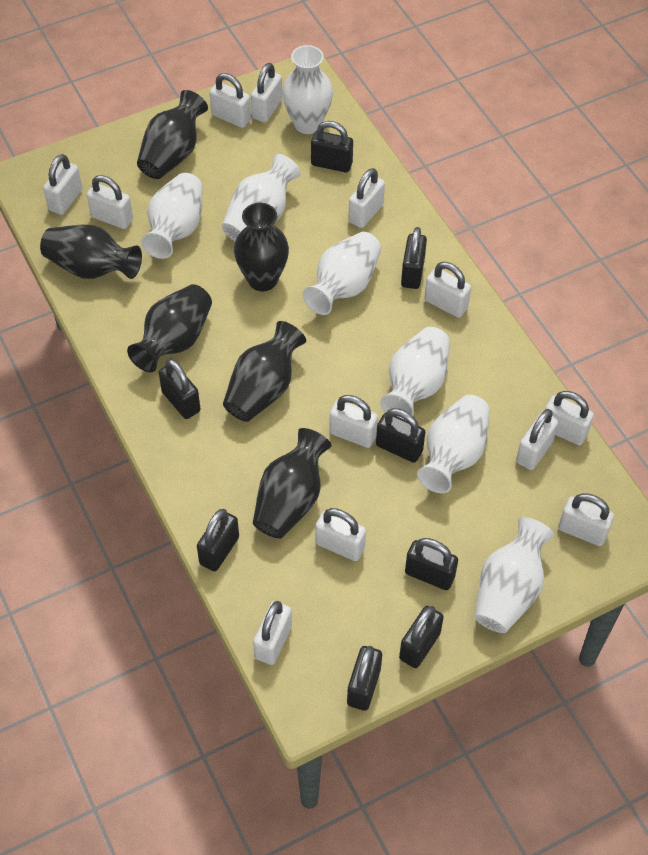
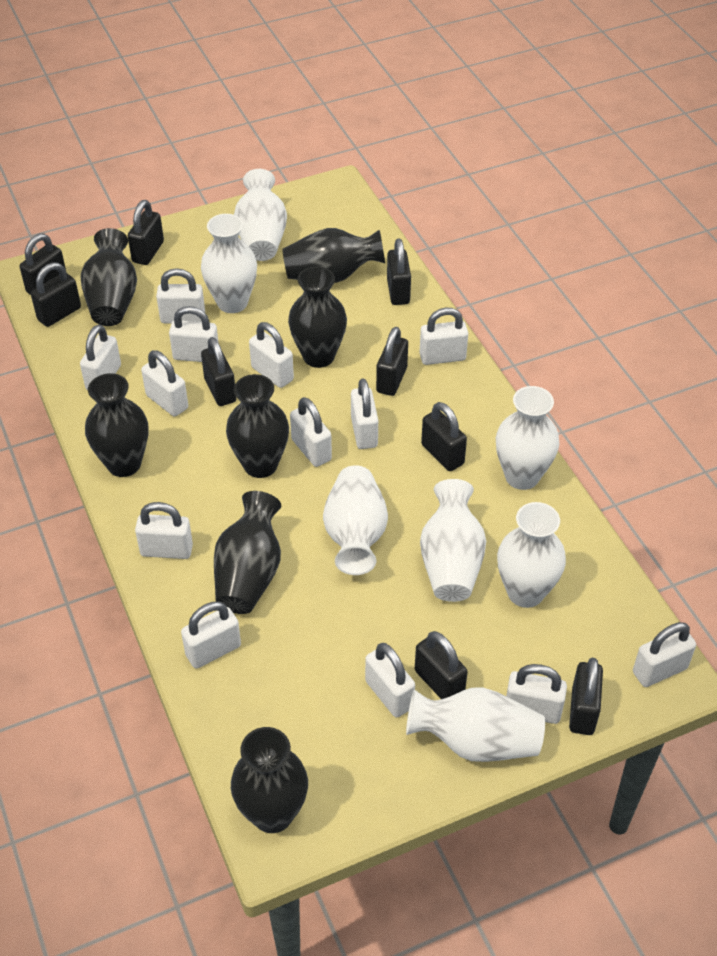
black padlock: 8 -> 9
black vase: 6 -> 7
white padlock: 12 -> 13

